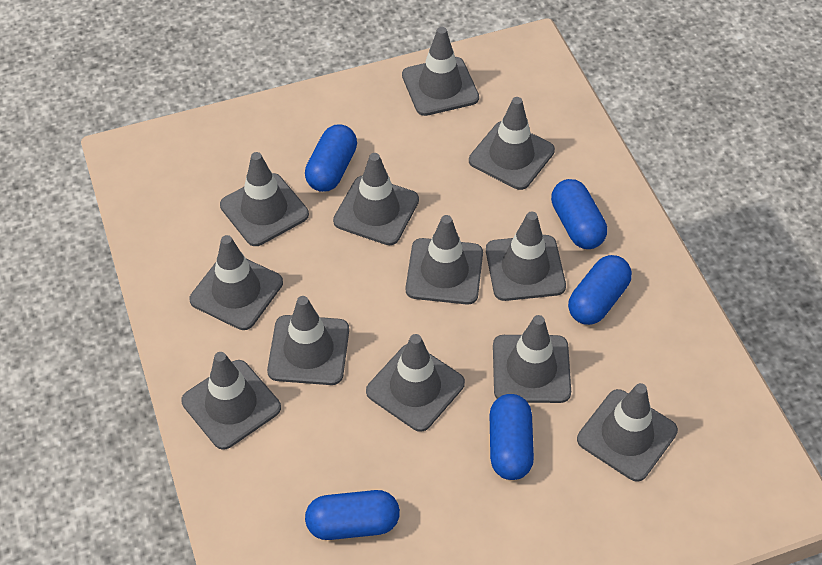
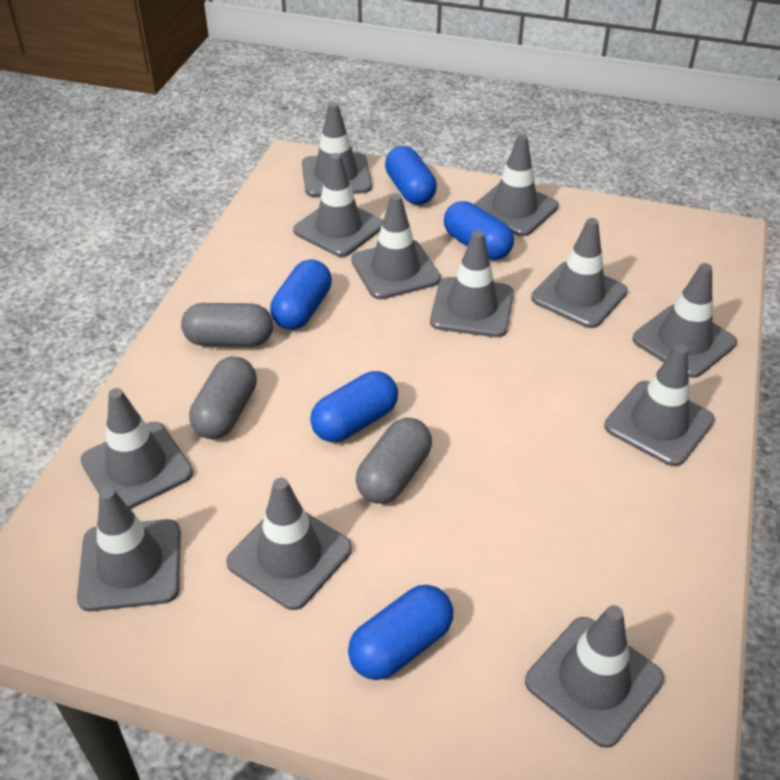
grey capsule: 0 -> 3

